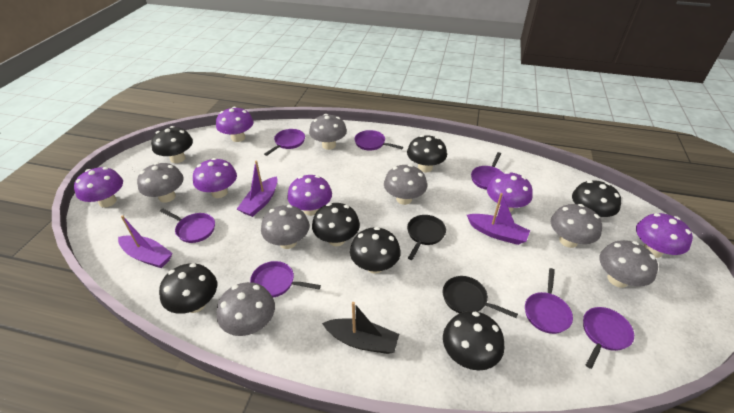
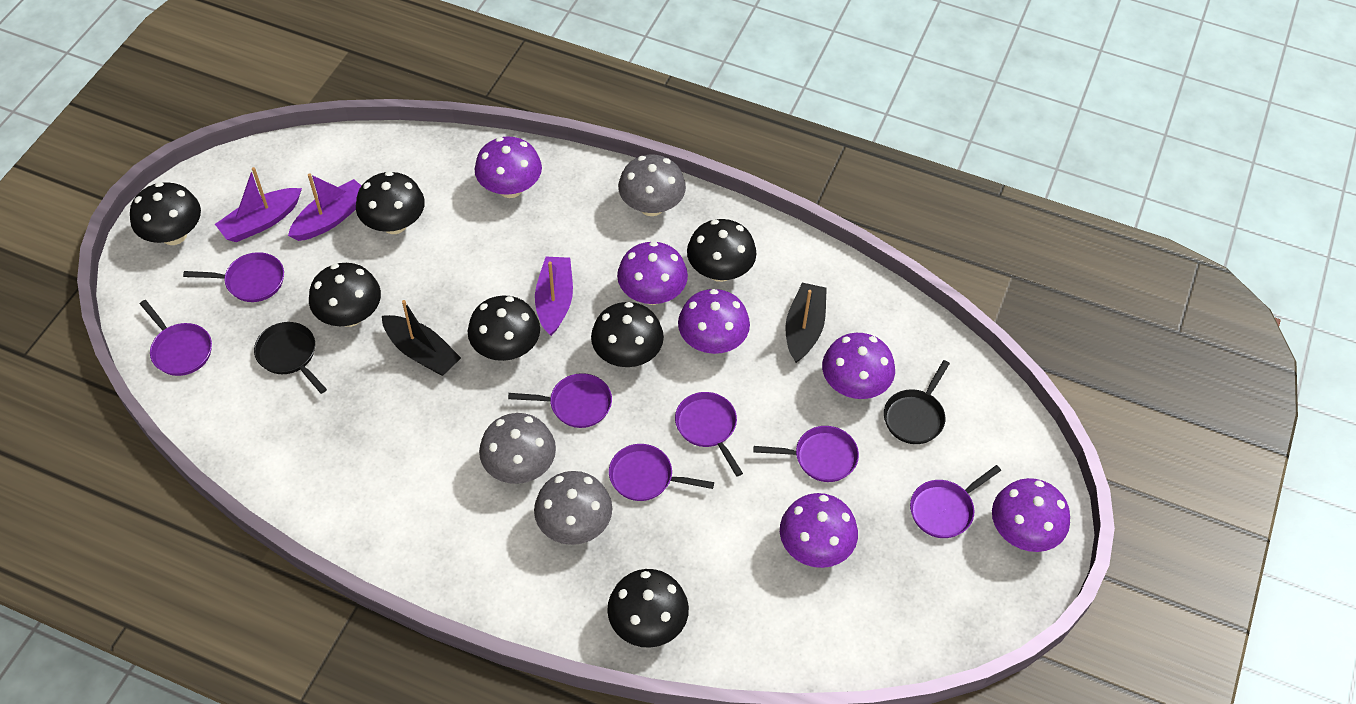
black boat: 1 -> 2
grey mushroom: 7 -> 3

